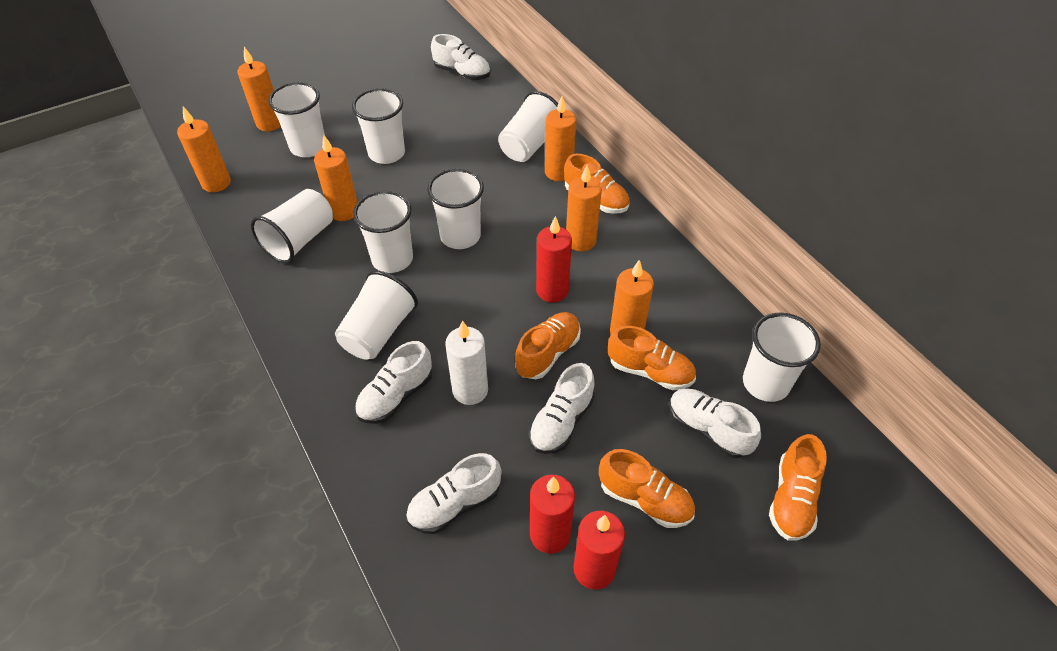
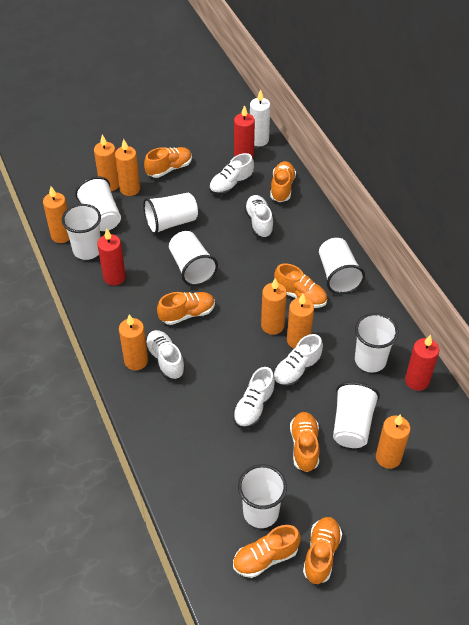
orange candle: 6 -> 7
orange shoe: 5 -> 7

